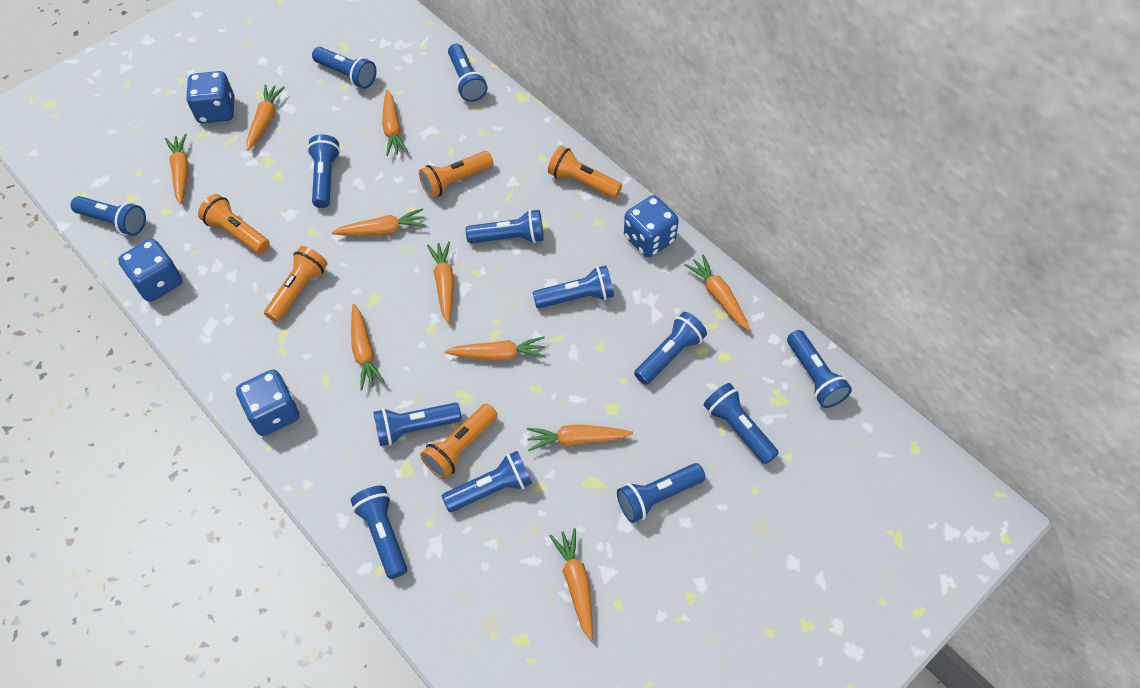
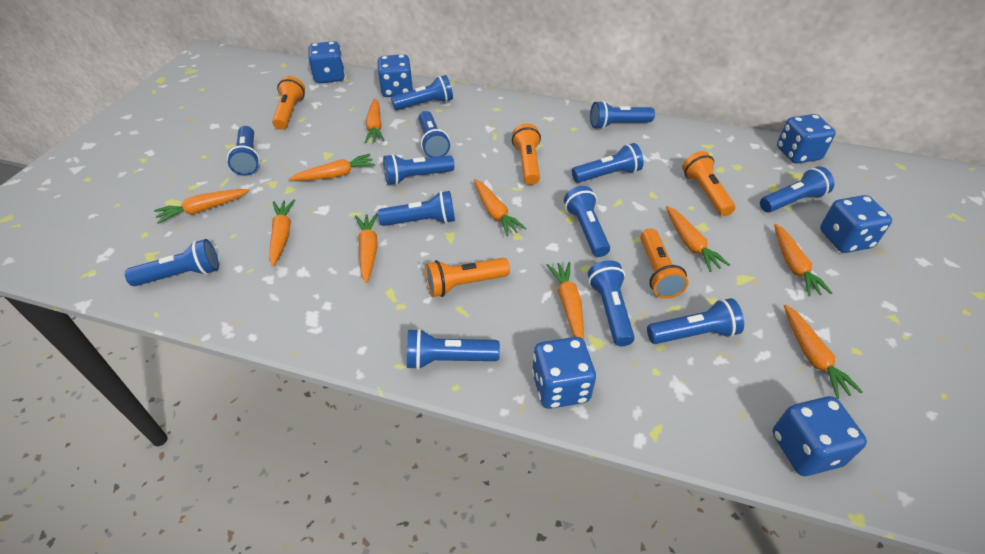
blue dice: 4 -> 6

